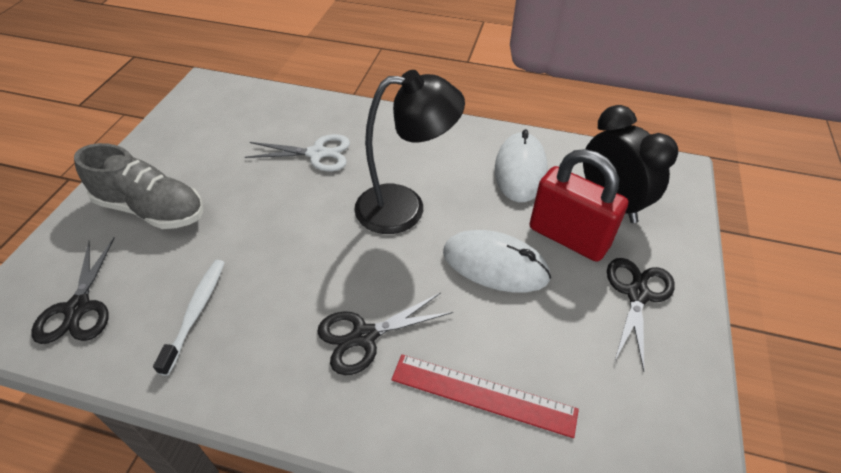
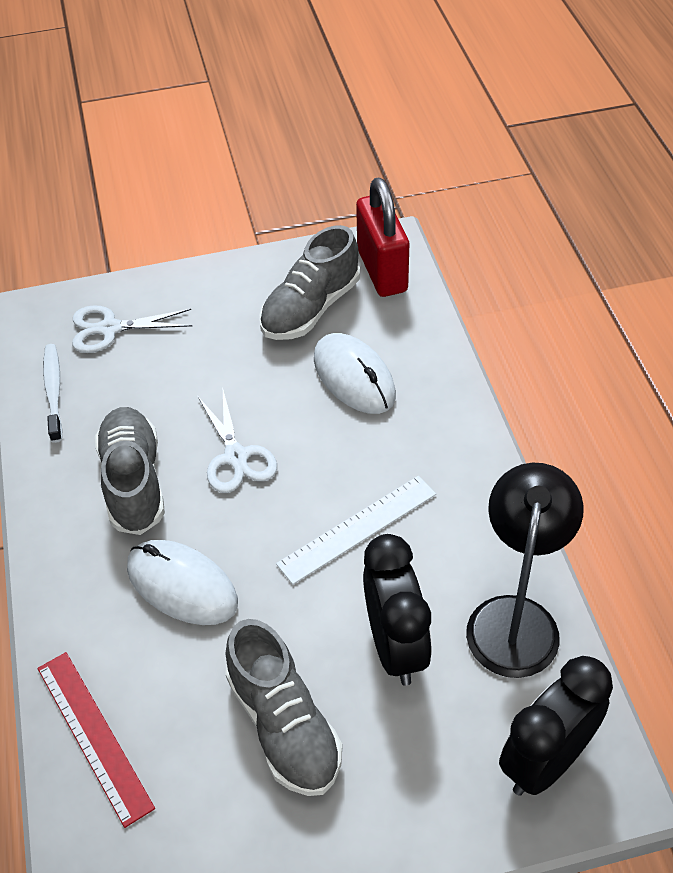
black clock: 1 -> 2
black scissors: 3 -> 0
grey shoe: 1 -> 3
white ruler: 0 -> 1
white scissors: 1 -> 2

